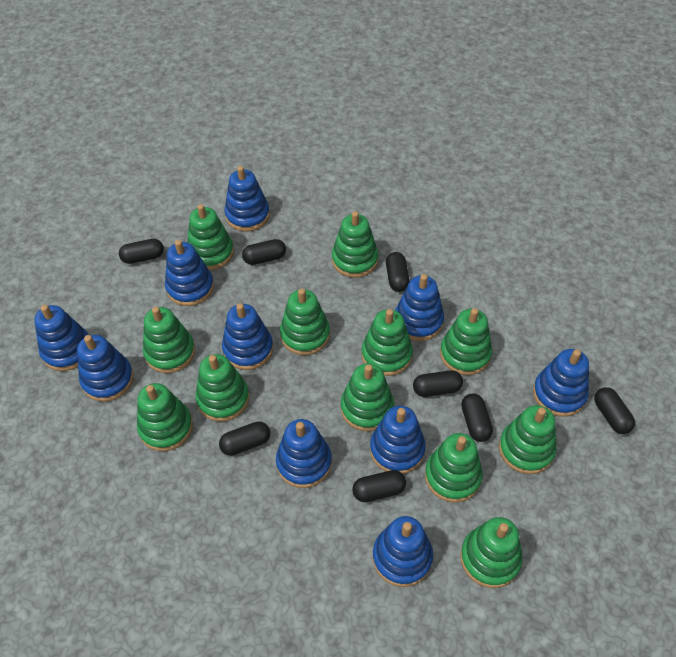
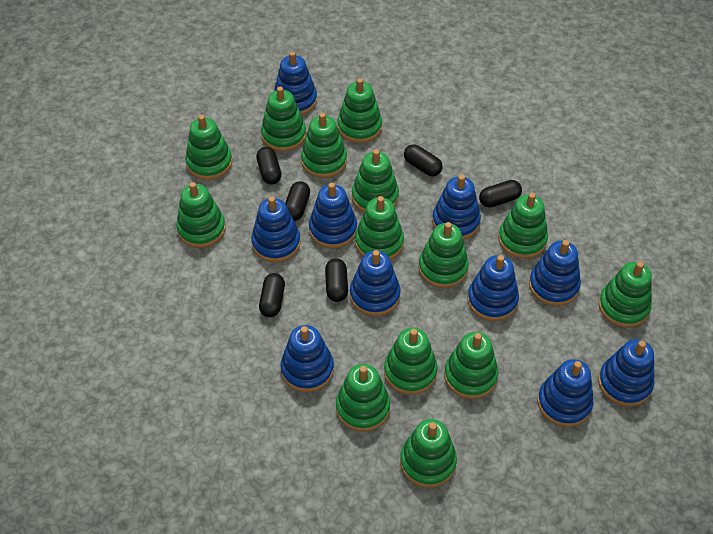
black capsule: 8 -> 6
green stacking toy: 12 -> 14

